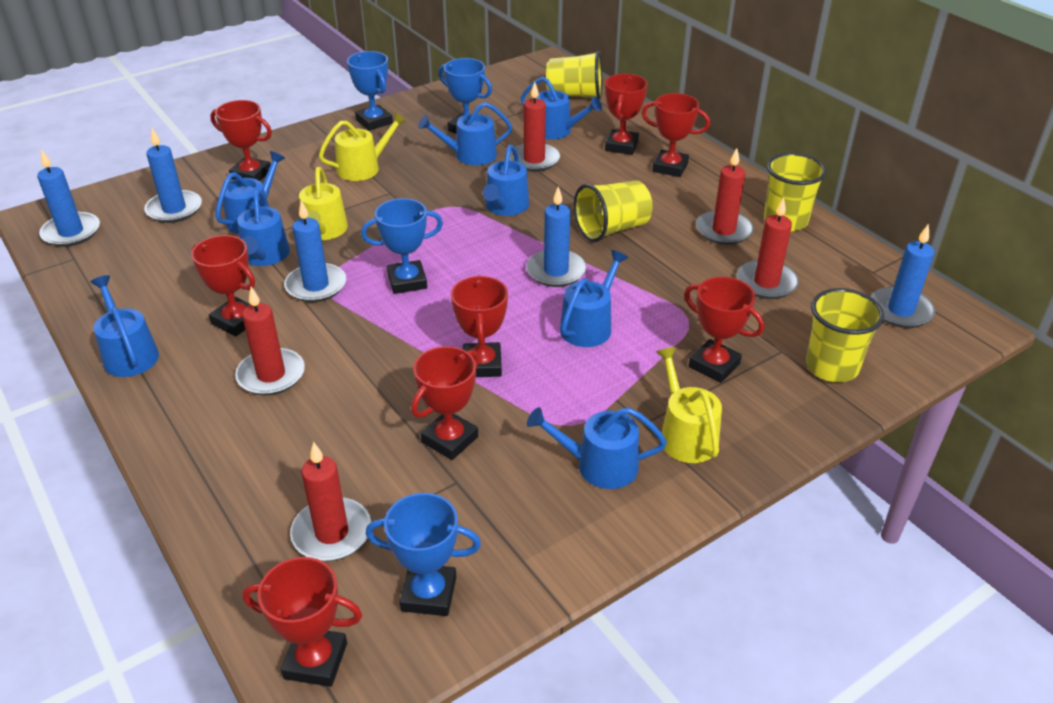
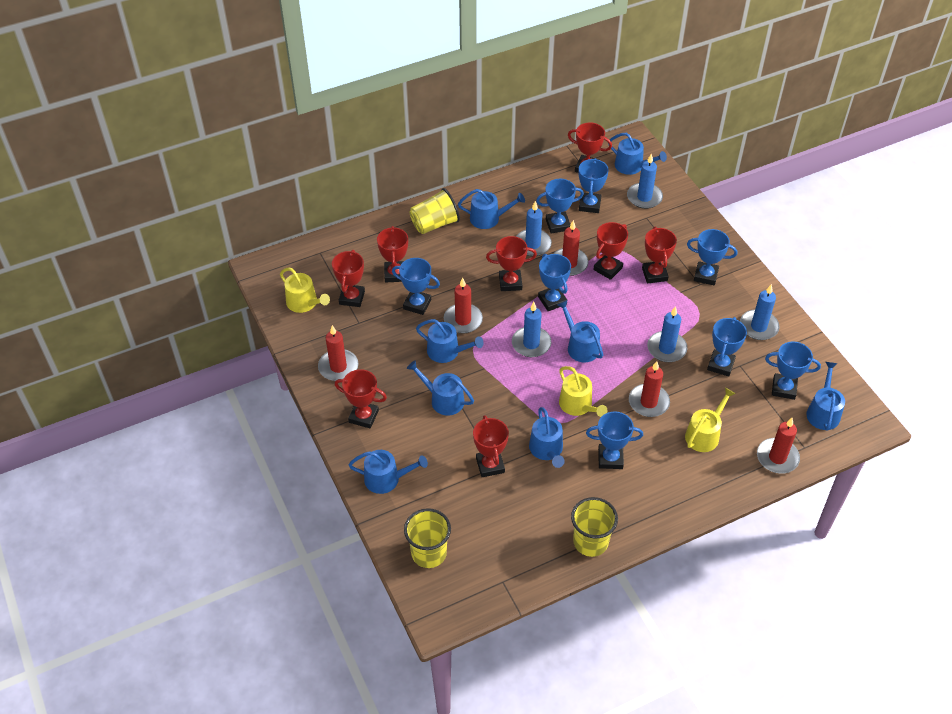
blue trophy: 4 -> 8
yellow cup: 4 -> 3

